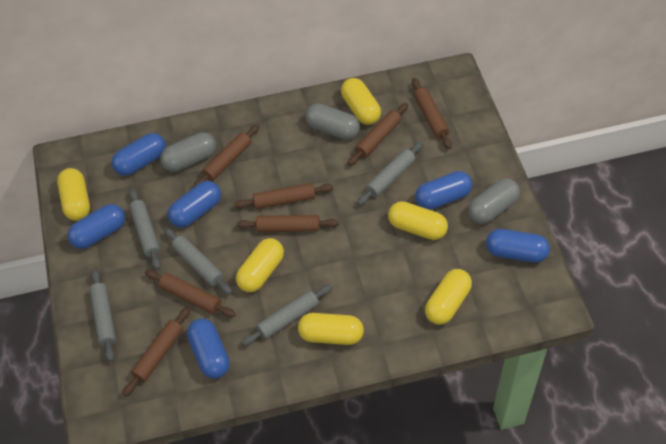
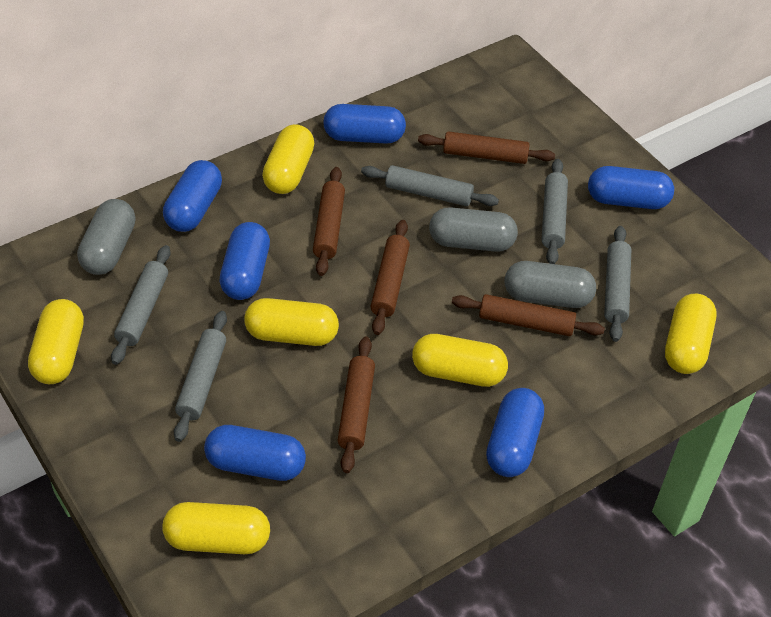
brown rolling pin: 7 -> 5

